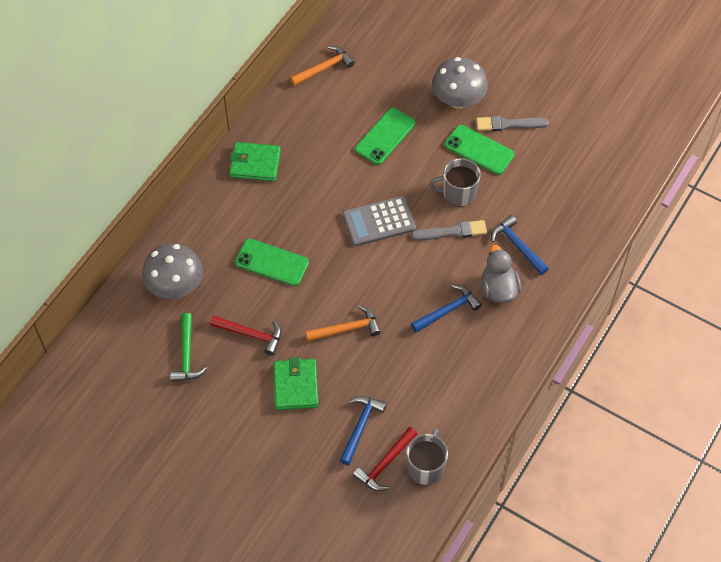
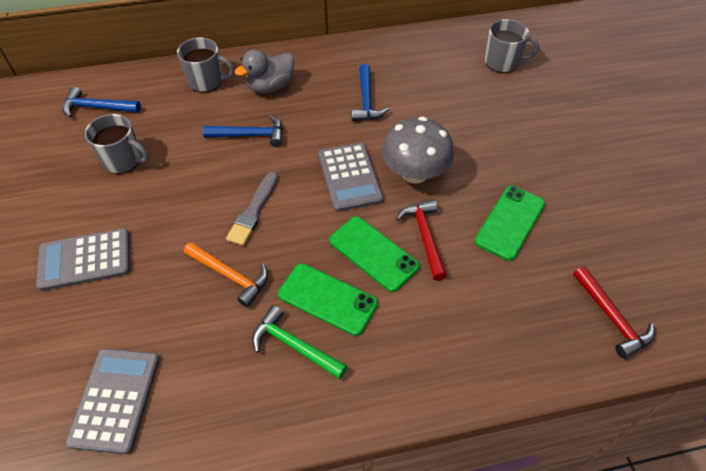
green wallet: 2 -> 0
grey brush: 2 -> 1
grey calculator: 1 -> 3
grey mug: 2 -> 3
grey mushroom: 2 -> 1
orange hammer: 2 -> 1

